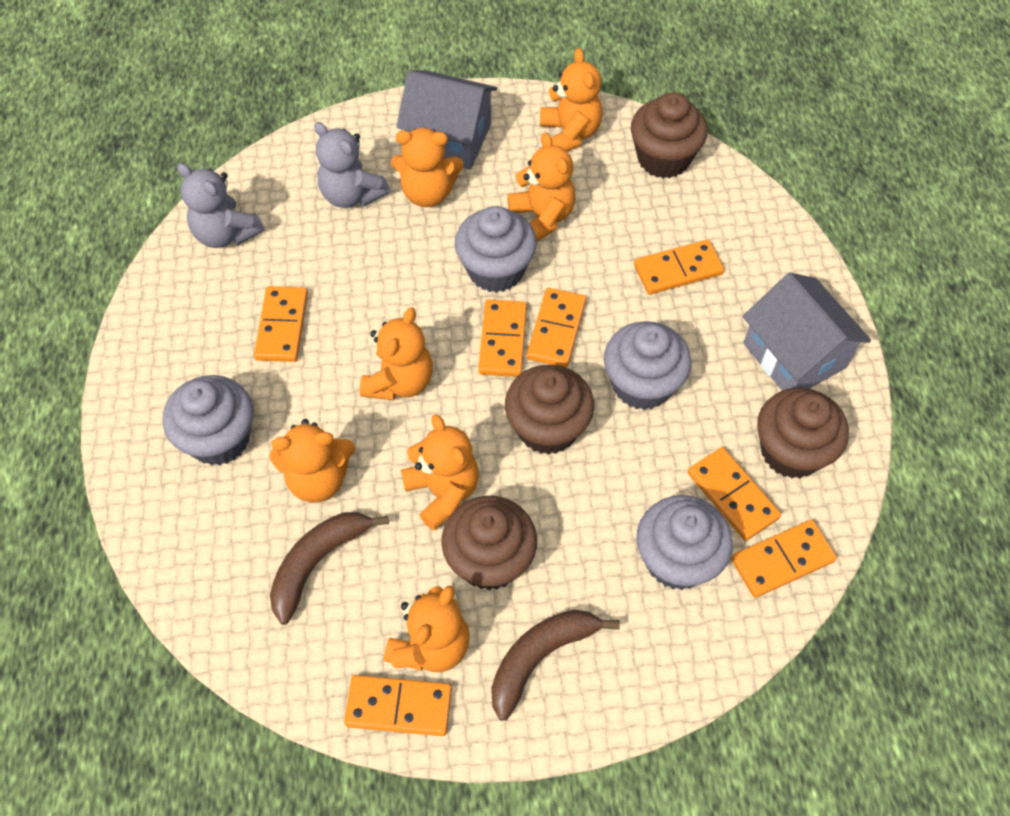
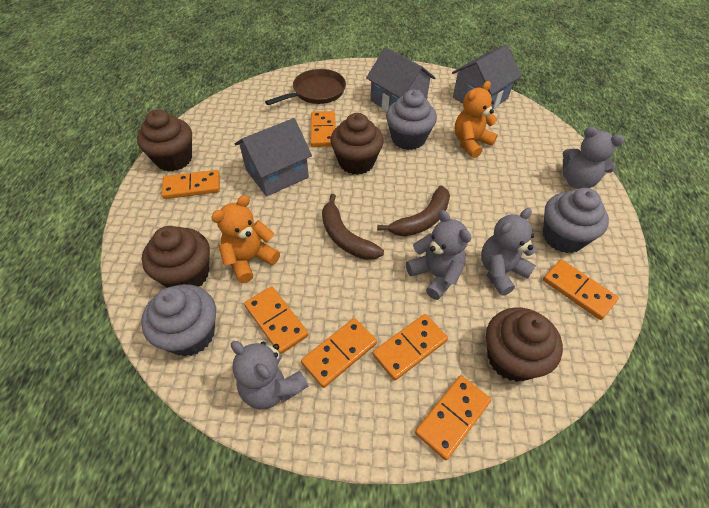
brown pan: 0 -> 1
grey cupcake: 4 -> 3
grey house: 2 -> 3
grey teddy bear: 2 -> 4
orange teddy bear: 7 -> 2

